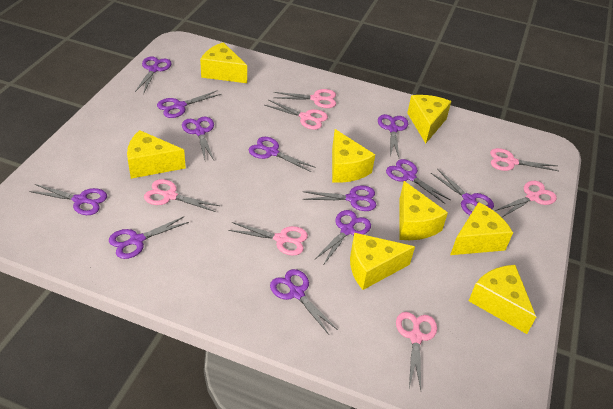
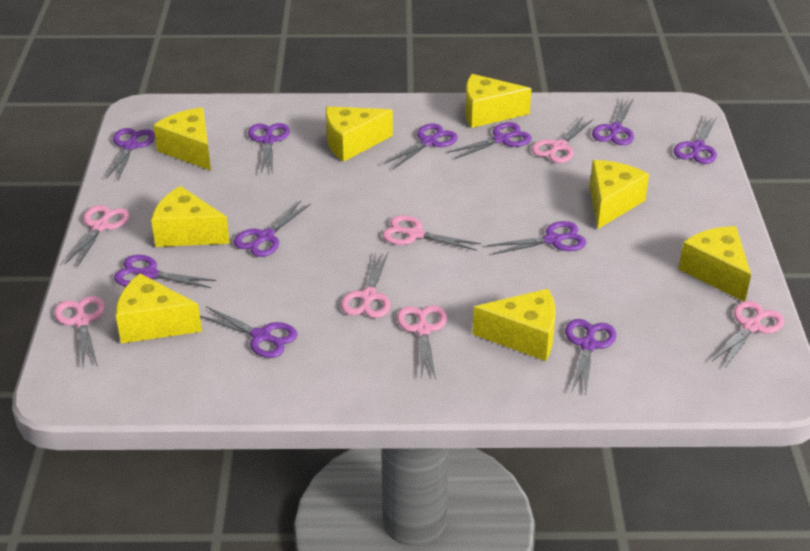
purple scissors: 12 -> 11

